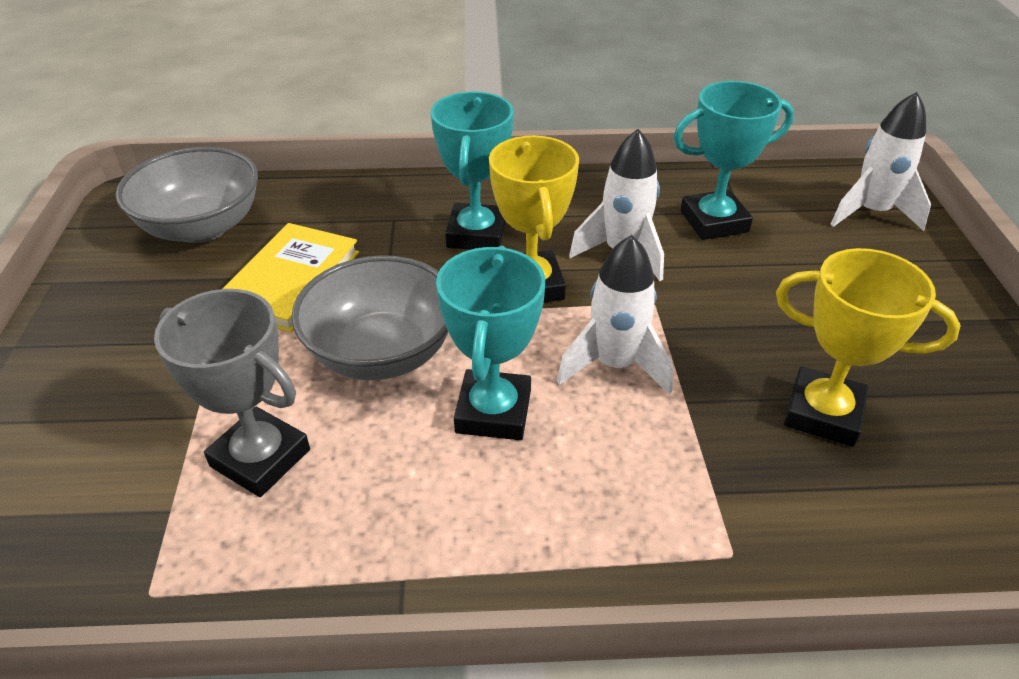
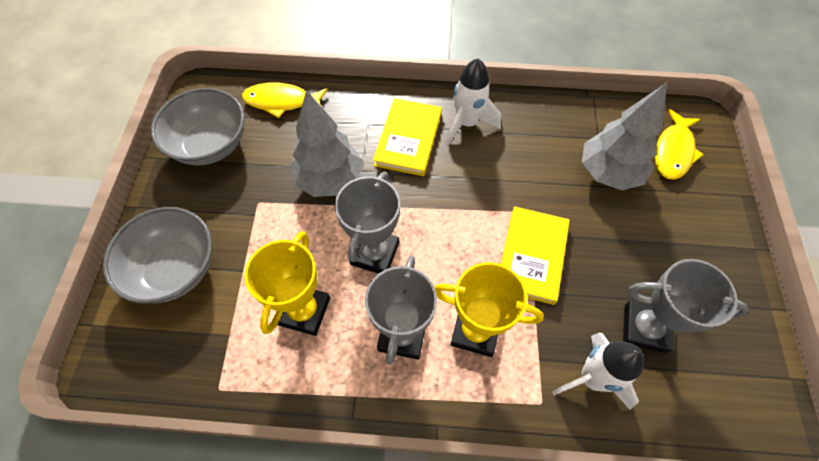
grey tree: 0 -> 2
grey trophy: 1 -> 3
turquoise trophy: 3 -> 0
white rocket: 3 -> 2
yellow book: 1 -> 2
yellow fish: 0 -> 2

